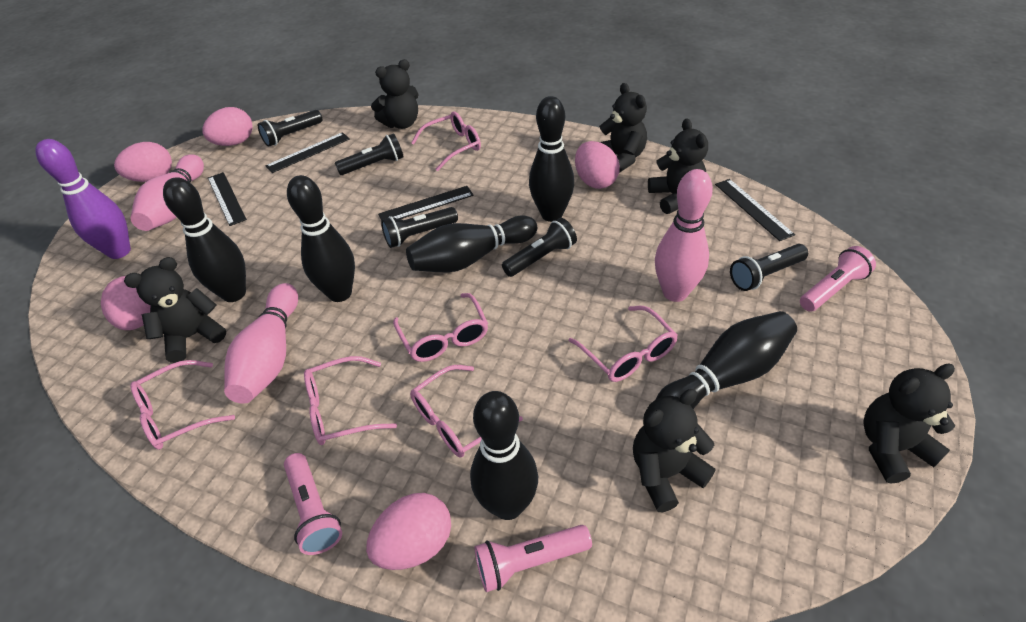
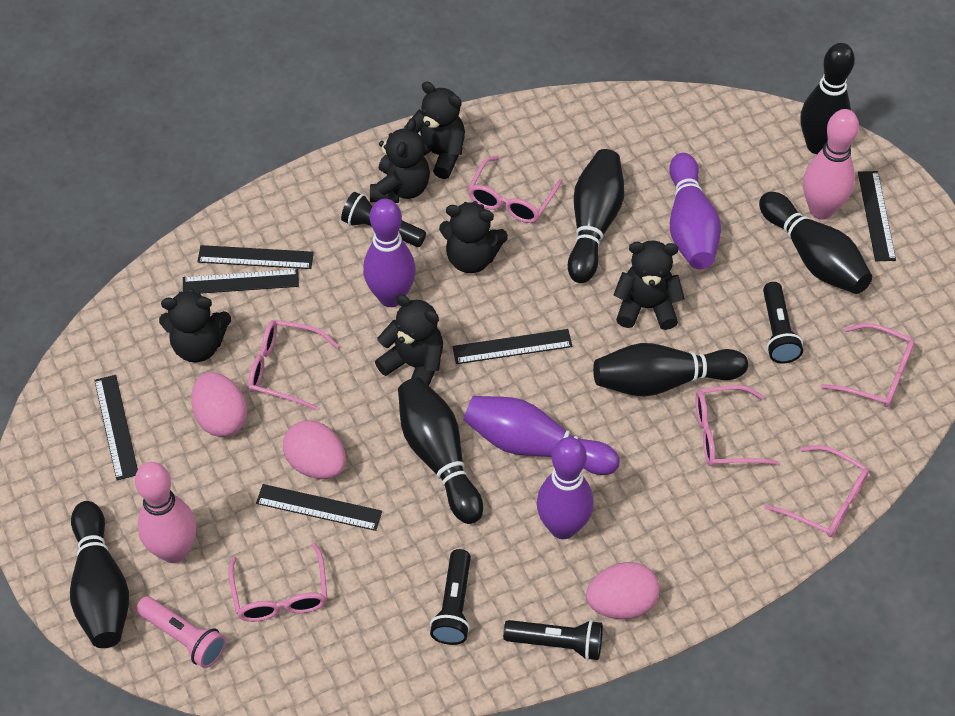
black flashlight: 5 -> 4
black ruler: 4 -> 6
pink bowling pin: 3 -> 2
pink egg: 5 -> 3
pink flashlight: 3 -> 1
purple bowling pin: 1 -> 4

